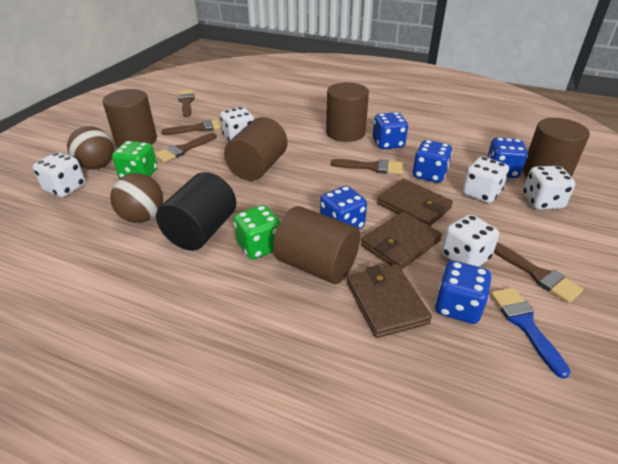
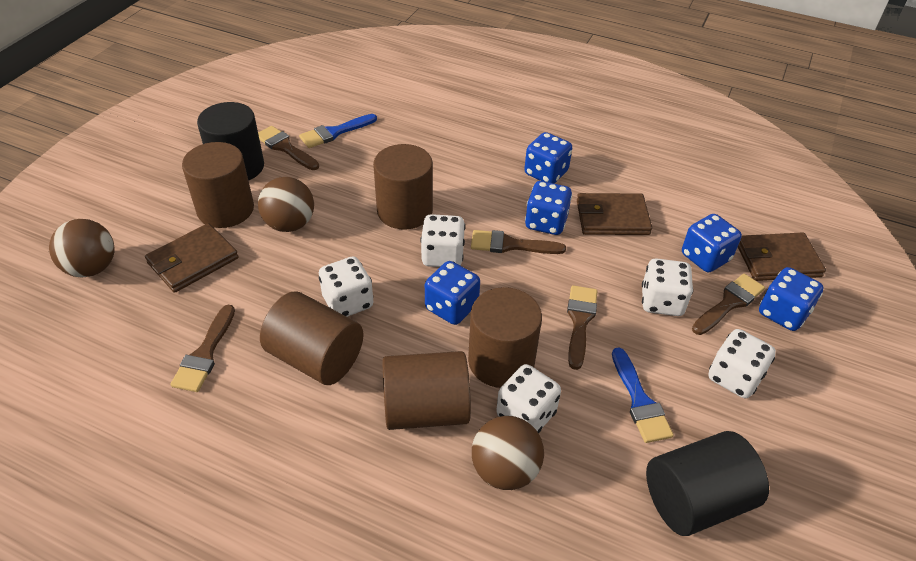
black cylinder: 1 -> 2
blue brush: 1 -> 2
brown ball: 2 -> 3
green dice: 2 -> 0

